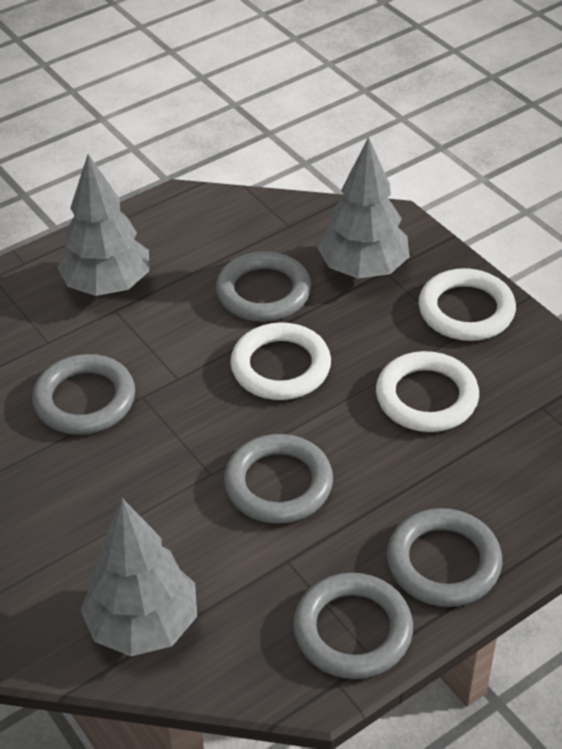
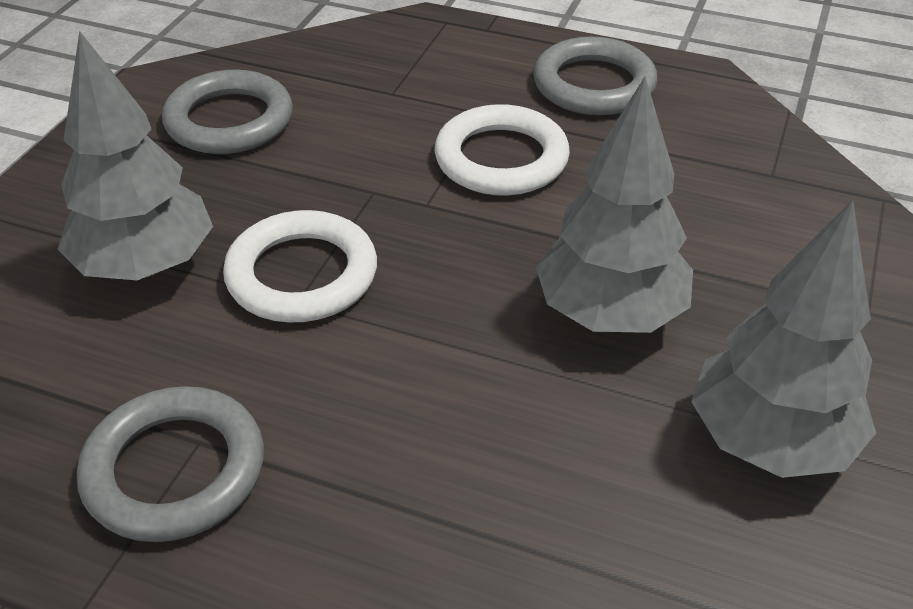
grey ring: 5 -> 3
white ring: 3 -> 2

